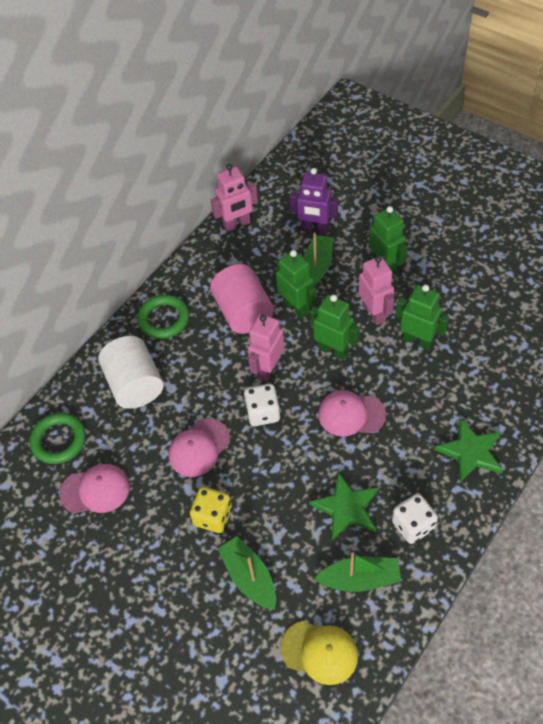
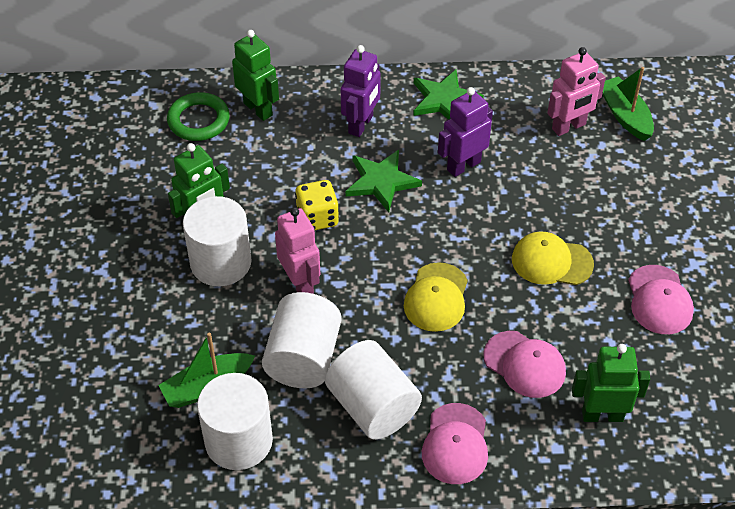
green boat: 3 -> 2
green ring: 2 -> 1
green robot: 4 -> 3
pink cylinder: 1 -> 0
pink robot: 3 -> 2
purple robot: 1 -> 2
white cylinder: 1 -> 4
white dice: 2 -> 0
yellow cap: 1 -> 2

